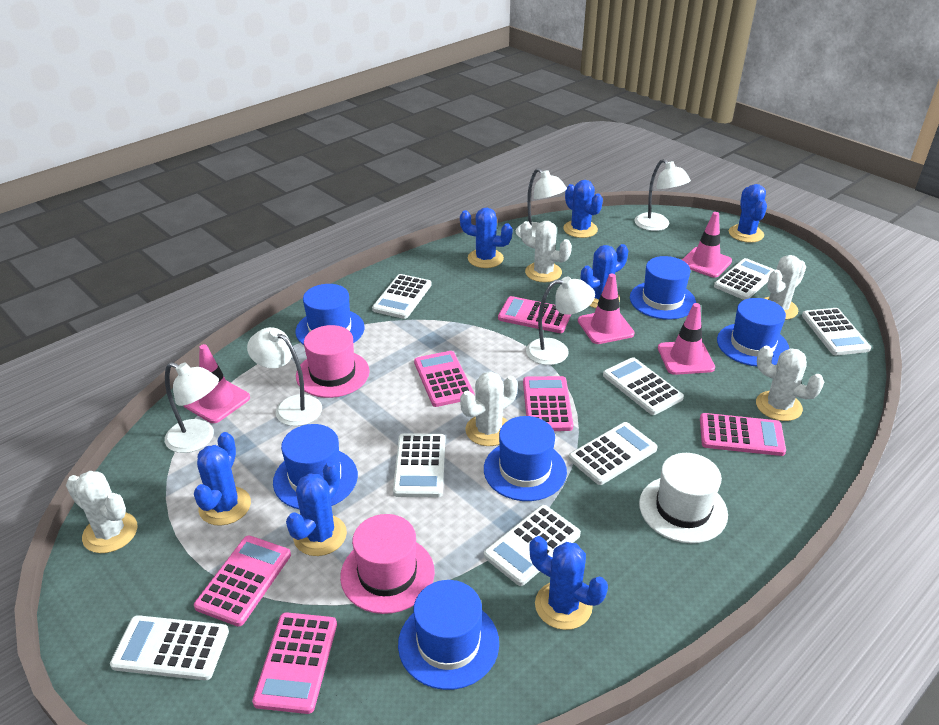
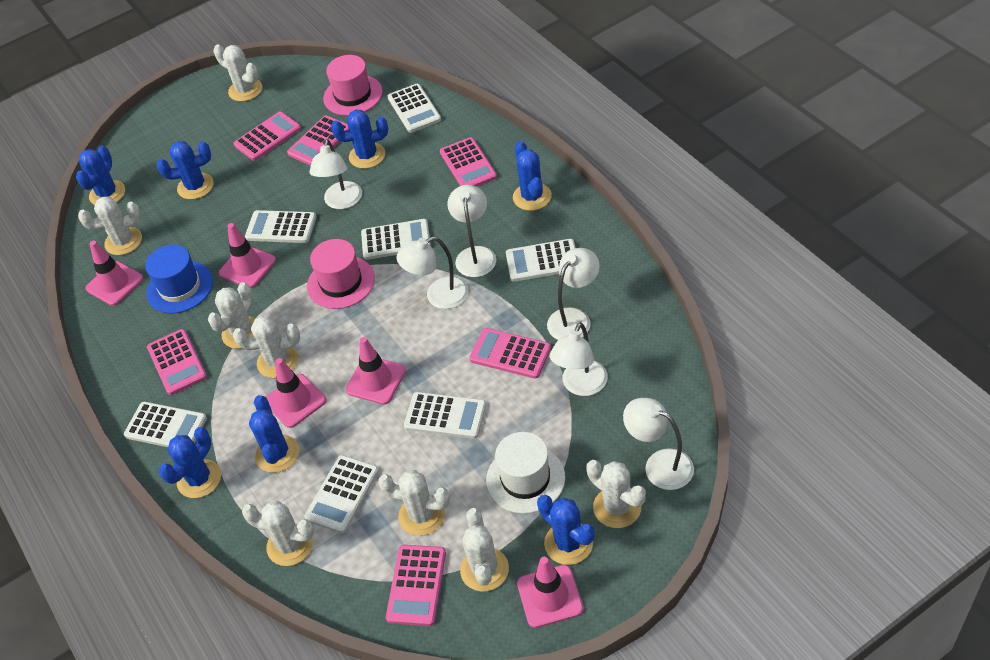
blue hat: 6 -> 1
pink traffic cone: 4 -> 5
white cactus: 5 -> 8
white calculator: 8 -> 7
white lamp: 5 -> 6

